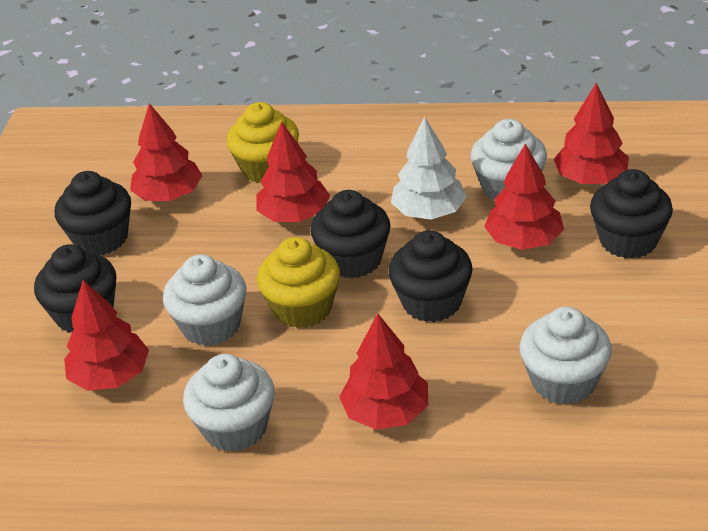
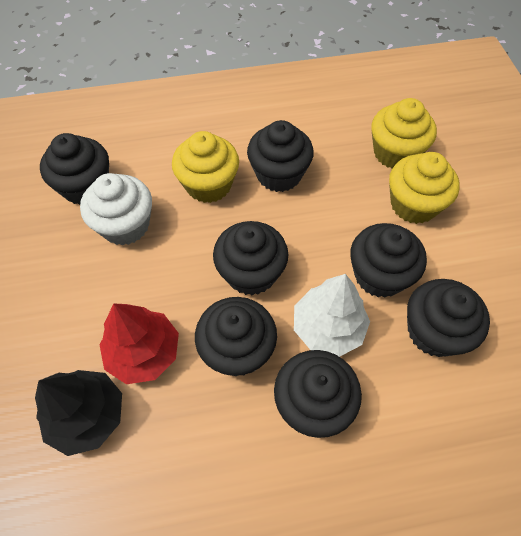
black cupcake: 5 -> 7
black tree: 0 -> 1
red tree: 6 -> 1
white cupcake: 4 -> 1
yellow cupcake: 2 -> 3

